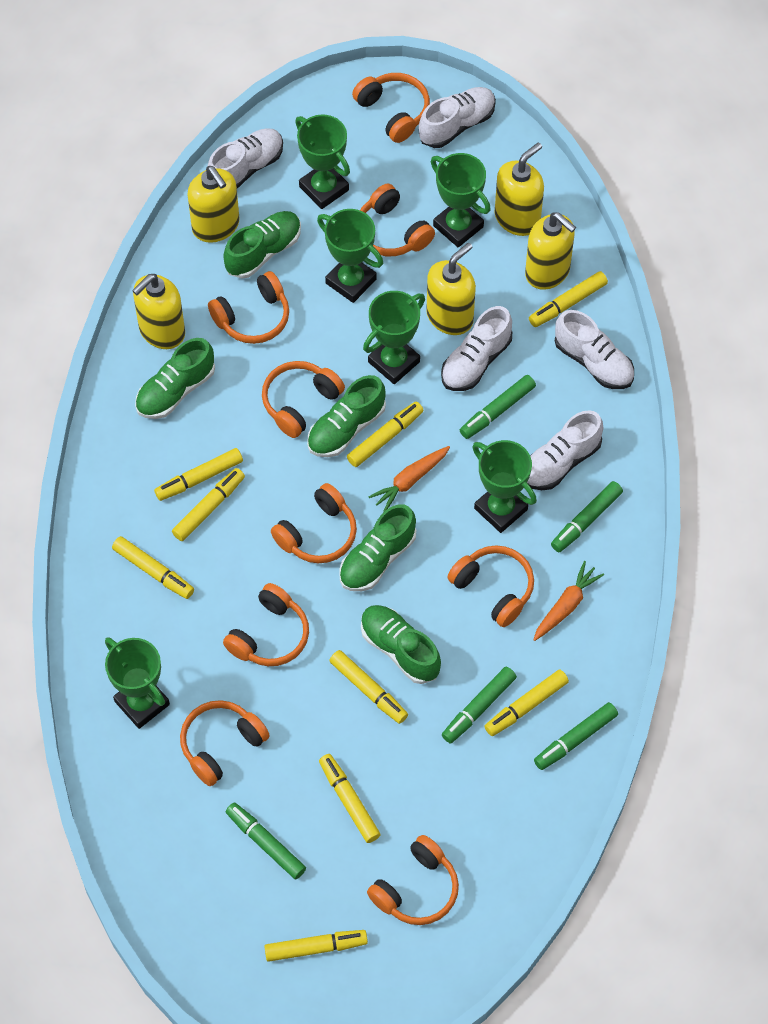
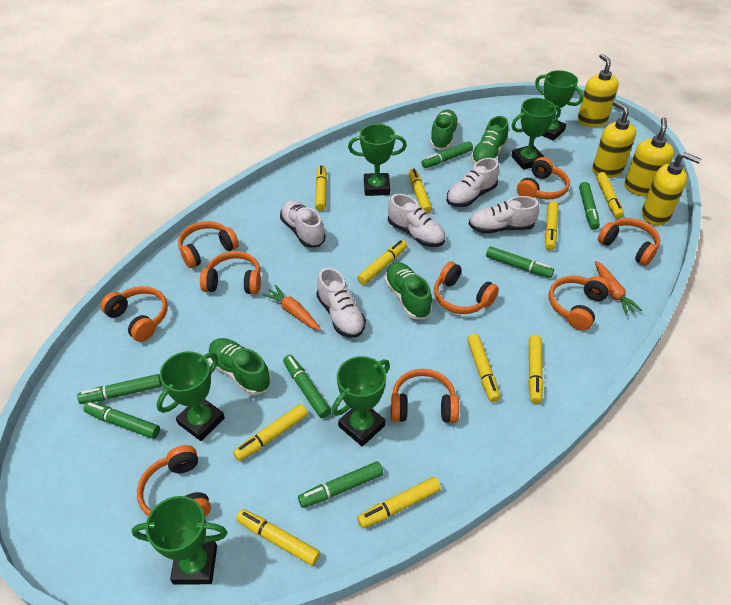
green marker: 5 -> 7
green shoe: 5 -> 4
yellow marker: 9 -> 10
yellow soap dispenser: 5 -> 4

